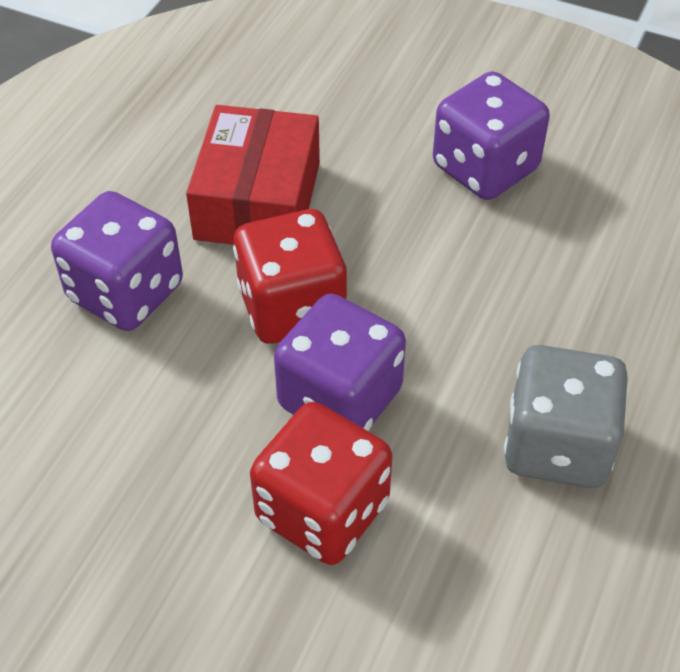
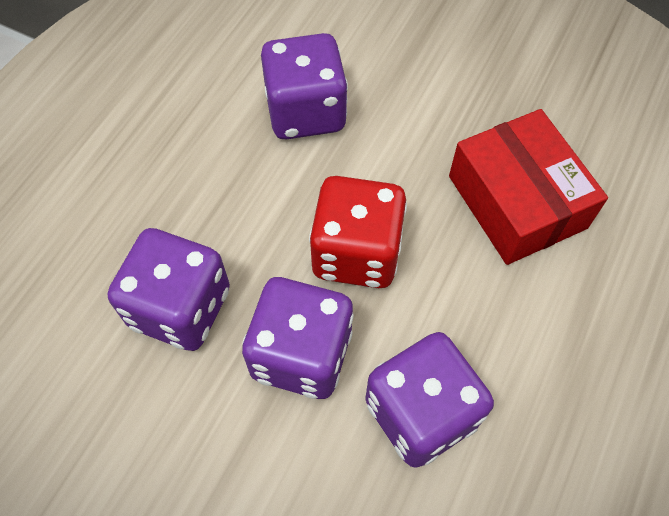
grey dice: 1 -> 0
purple dice: 3 -> 4
red dice: 2 -> 1

